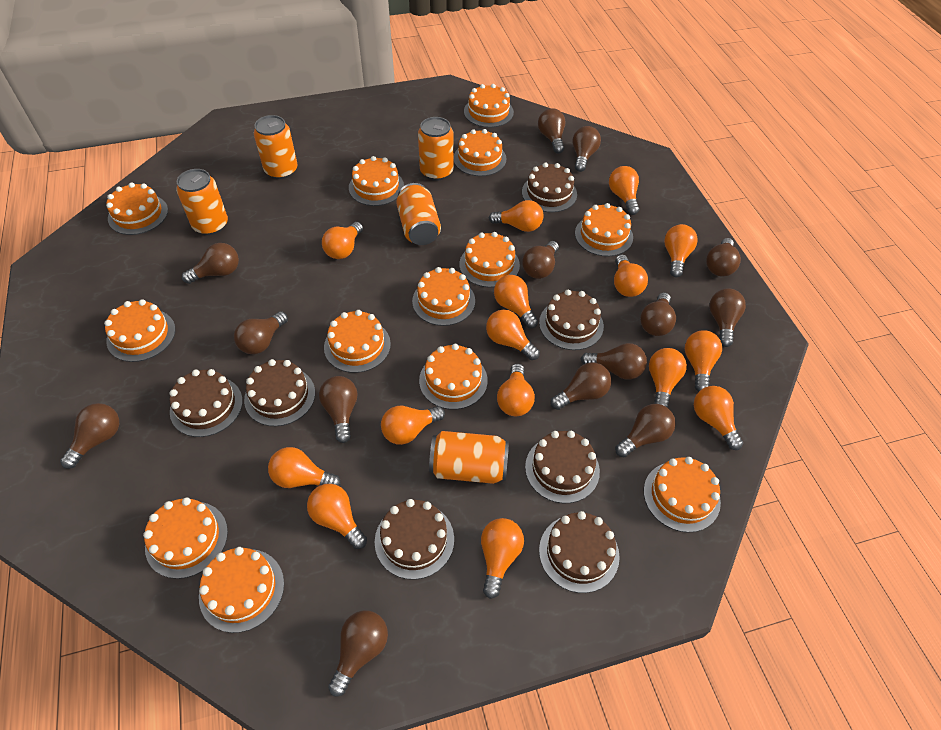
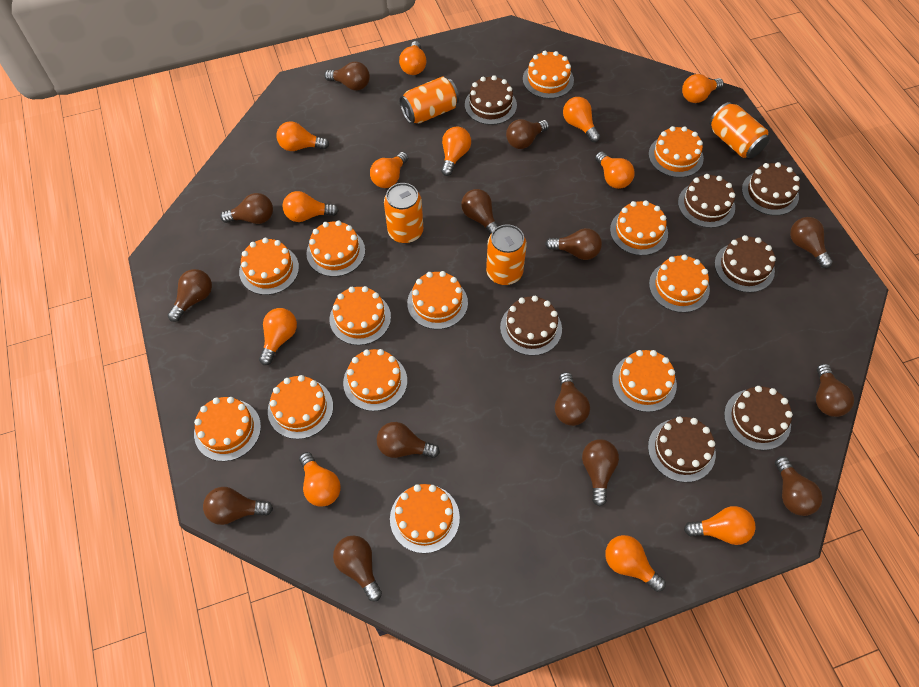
orange can: 5 -> 4
orange light bulb: 15 -> 12

